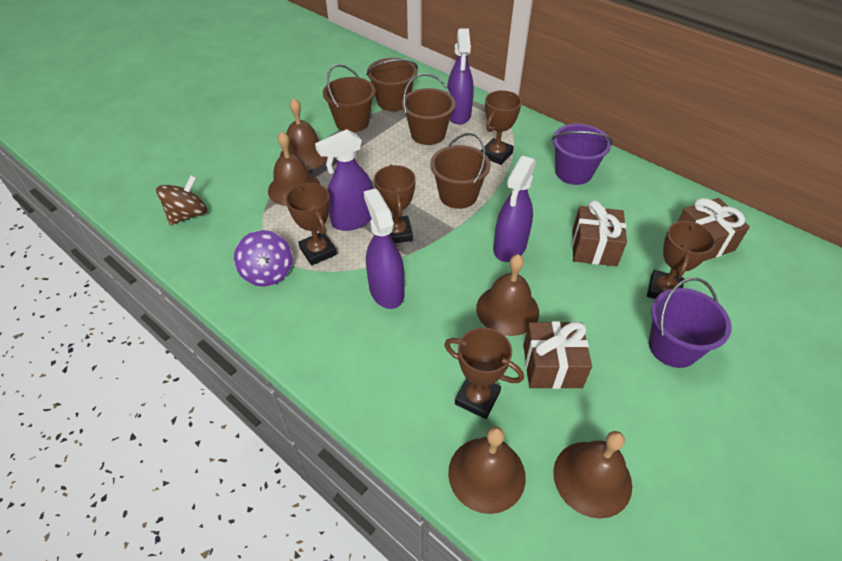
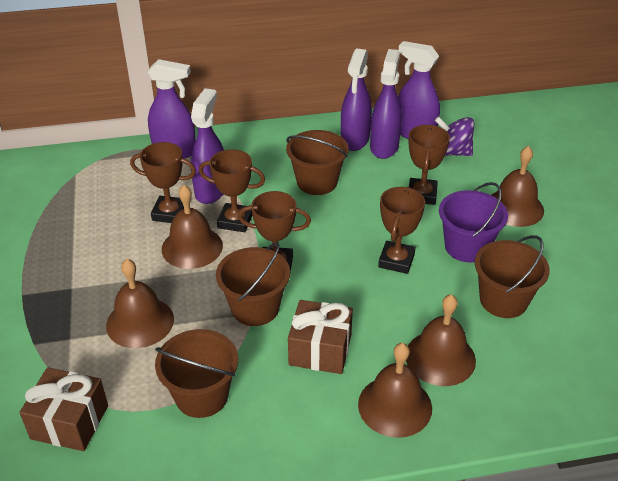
brown gift: 3 -> 2
brown spinning top: 1 -> 0
purple bucket: 2 -> 1
purple spray bottle: 4 -> 5

